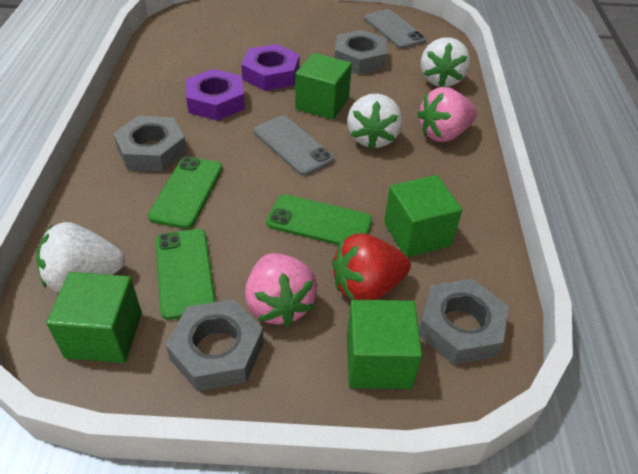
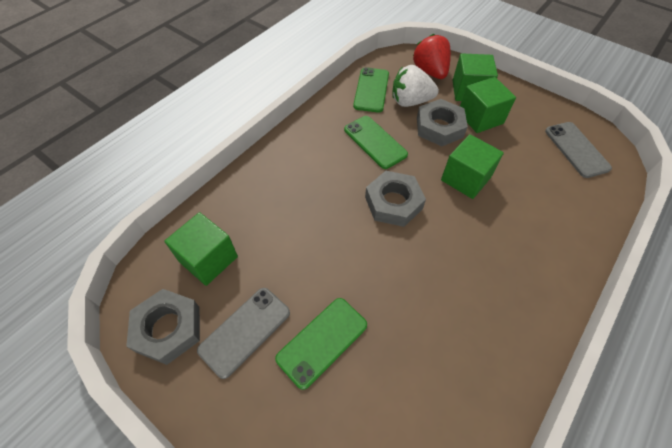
grey nut: 4 -> 3
pink strawberry: 2 -> 0
purple nut: 2 -> 0
white strawberry: 3 -> 1

